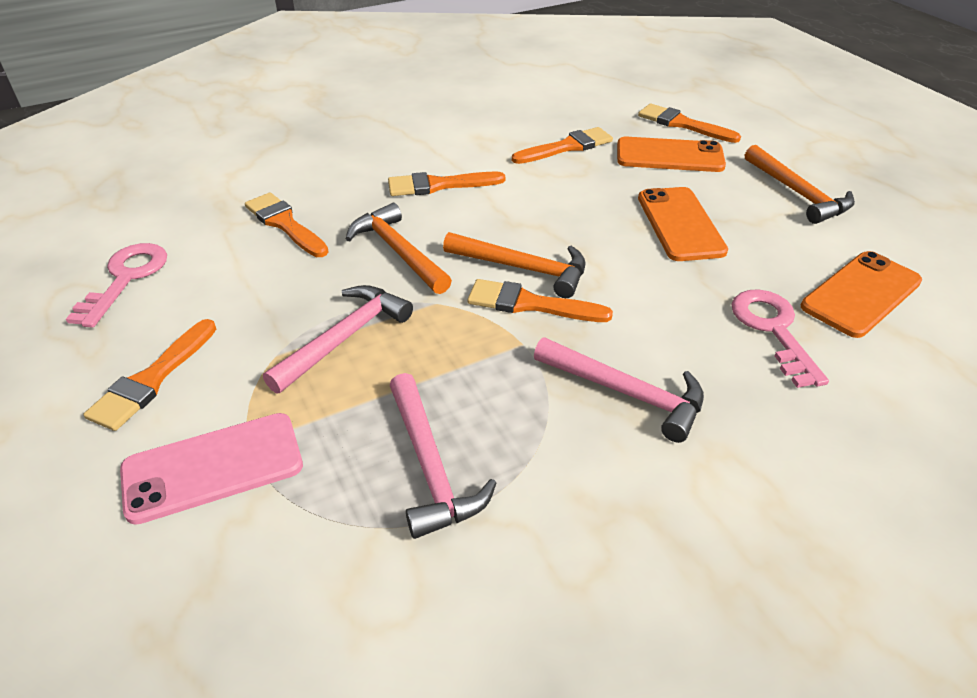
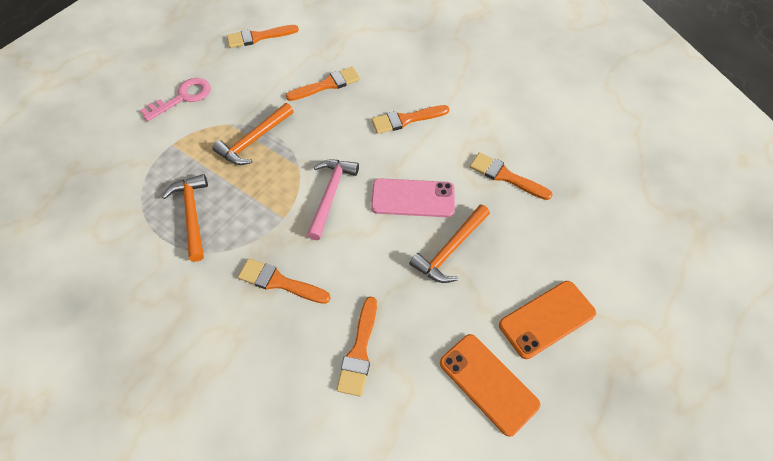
orange phone: 3 -> 2
pink hammer: 3 -> 1
pink key: 2 -> 1

